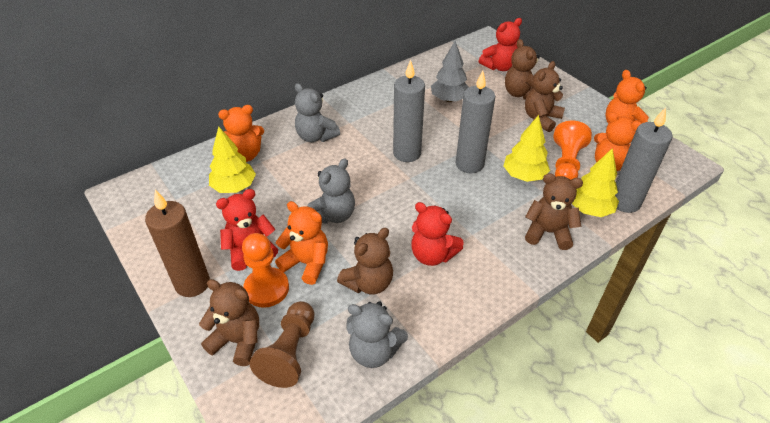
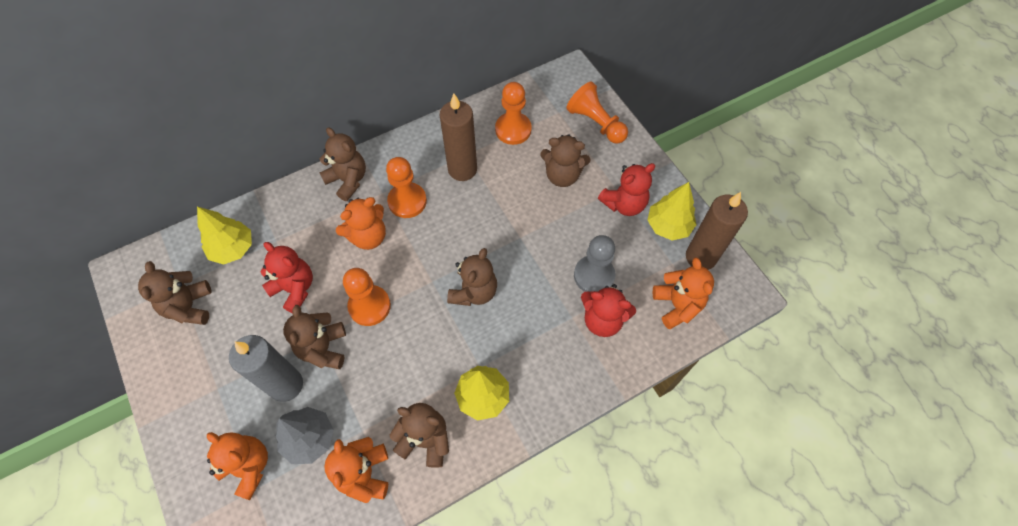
brown candle: 1 -> 2
brown pawn: 1 -> 0
brown teddy bear: 5 -> 6
grey candle: 3 -> 1
grey pawn: 0 -> 1
grey teddy bear: 3 -> 0
orange pawn: 2 -> 4

